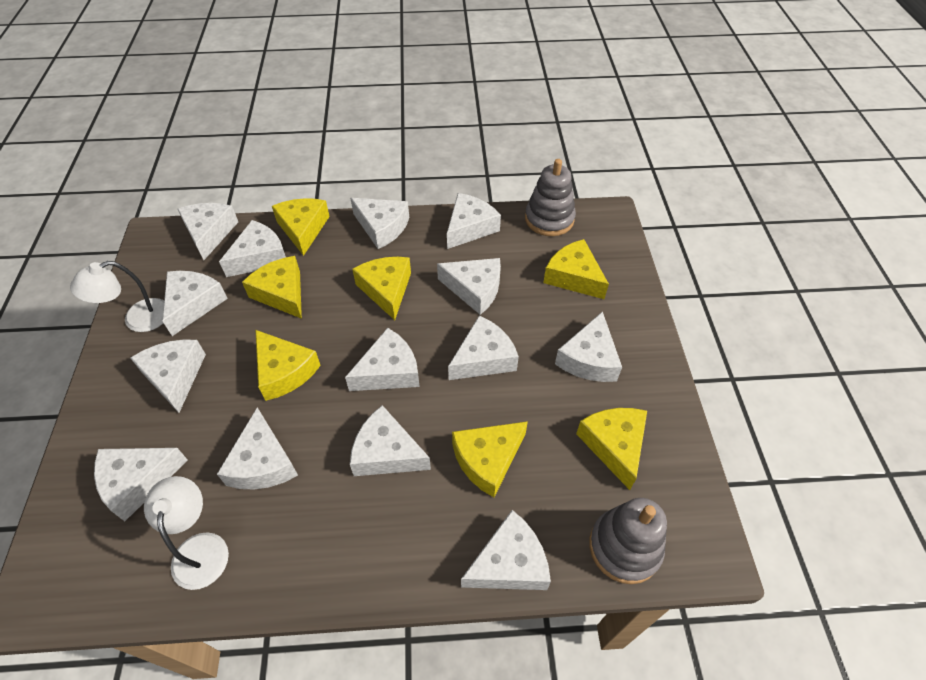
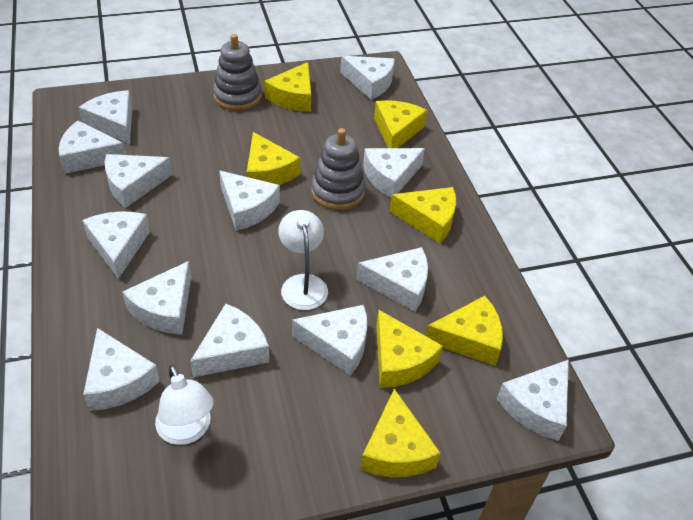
white cheese: 14 -> 13

